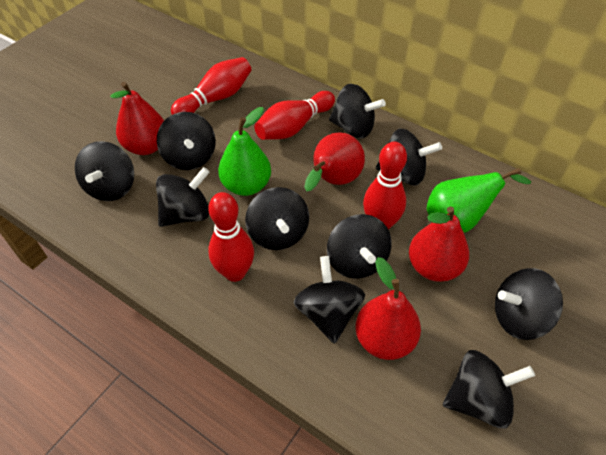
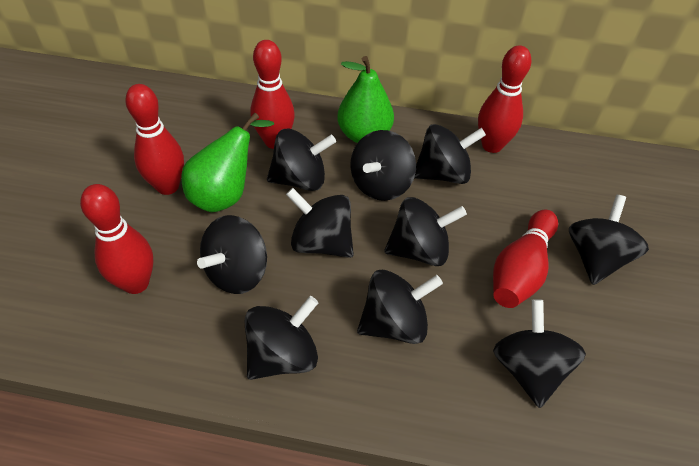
red bowling pin: 4 -> 5
red pear: 4 -> 0

